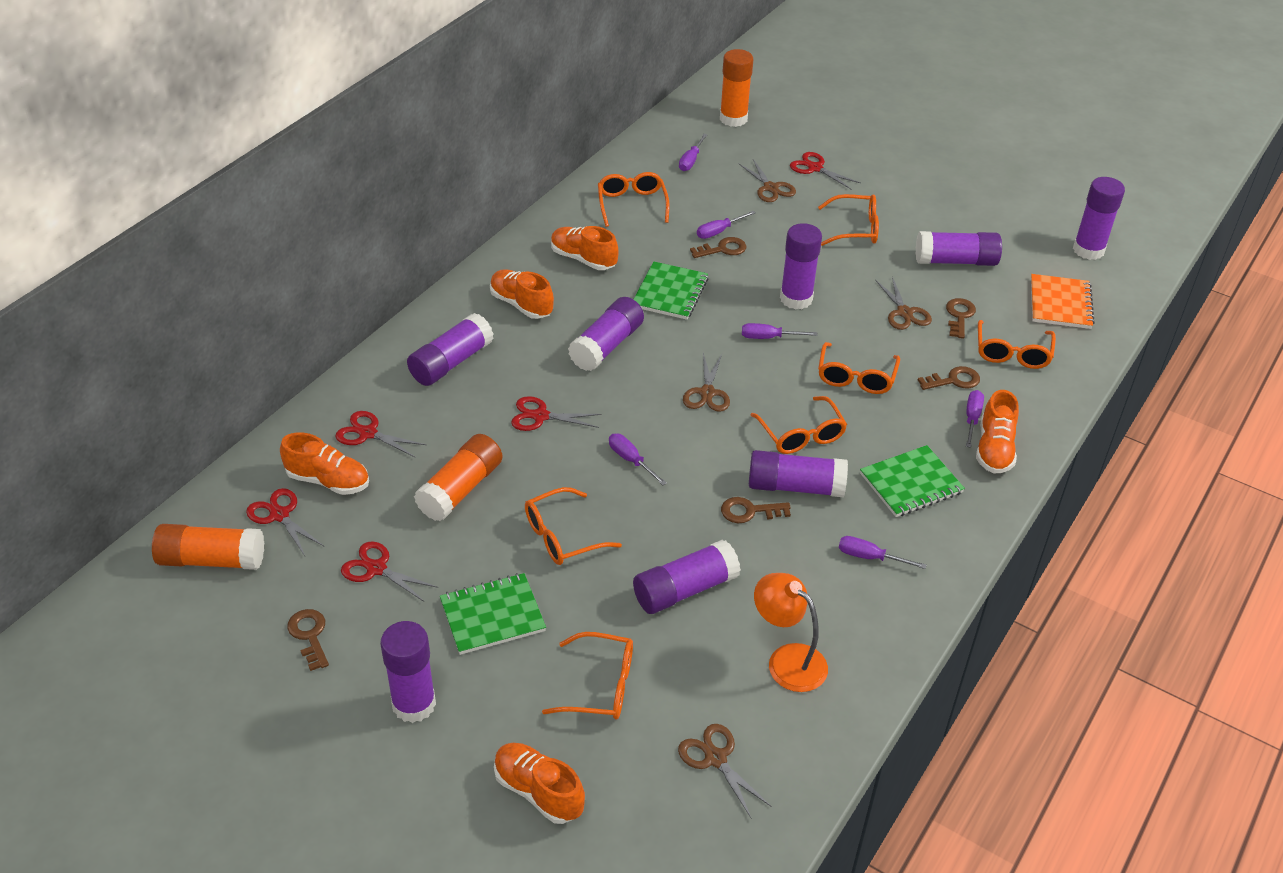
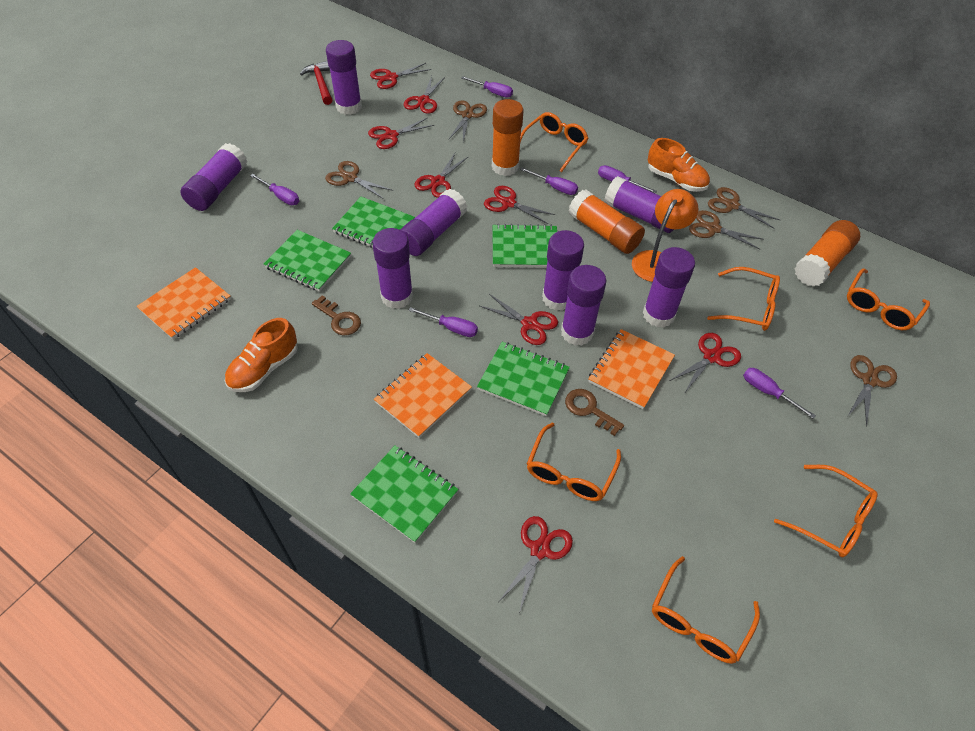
brown key: 5 -> 2
brown scissors: 4 -> 5
green notebook: 3 -> 5
orange glasses: 7 -> 6
orange notebook: 1 -> 3
orange shoe: 5 -> 2
red hammer: 0 -> 1
red scissors: 5 -> 8

